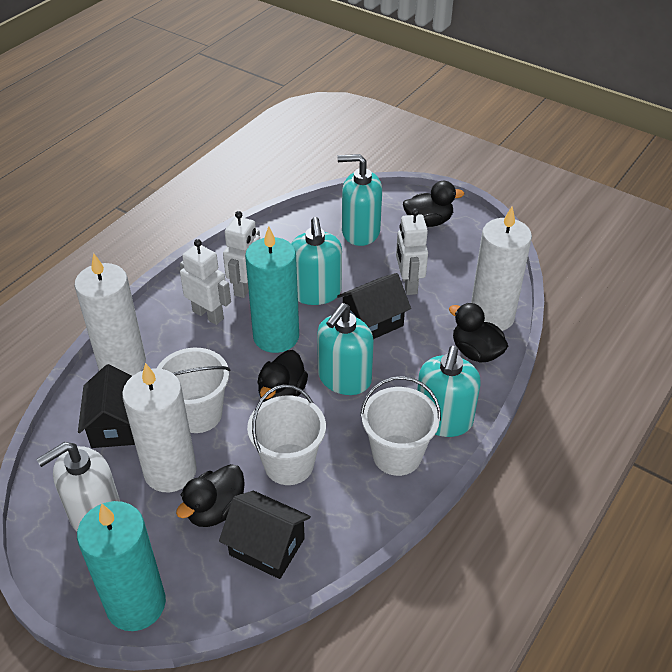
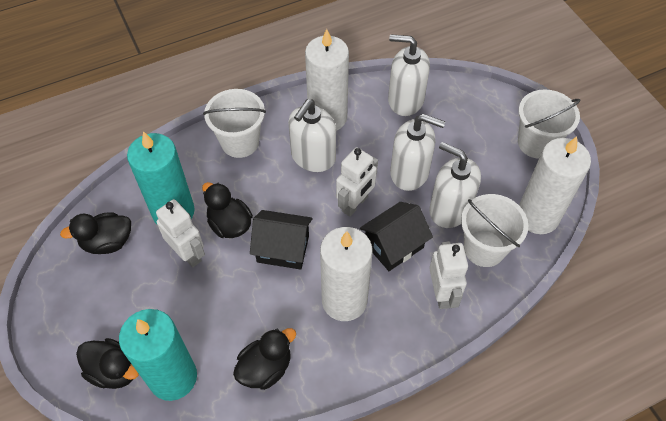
black house: 3 -> 2
turquoise soap dispenser: 4 -> 0
white soap dispenser: 1 -> 4

